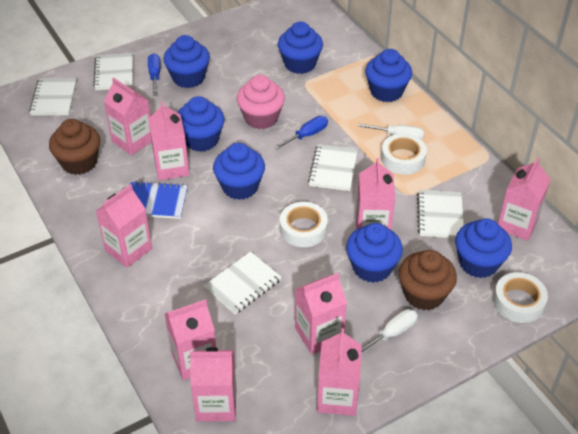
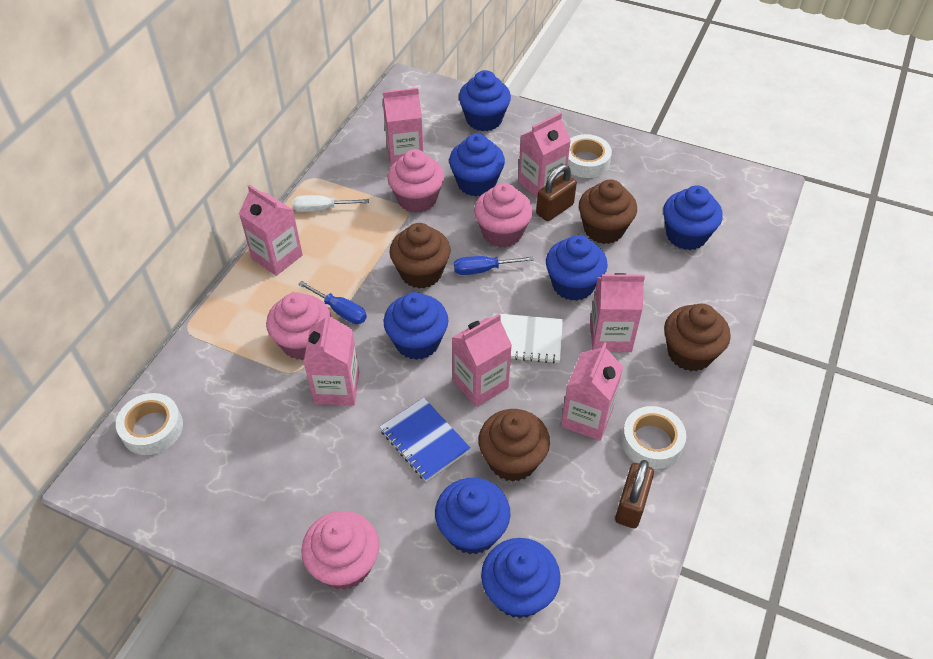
brown cupcake: 2 -> 4
brown padlock: 0 -> 2
pink carton: 9 -> 7
pink cupcake: 1 -> 4
white notebook: 5 -> 1
white screwdriver: 2 -> 1

